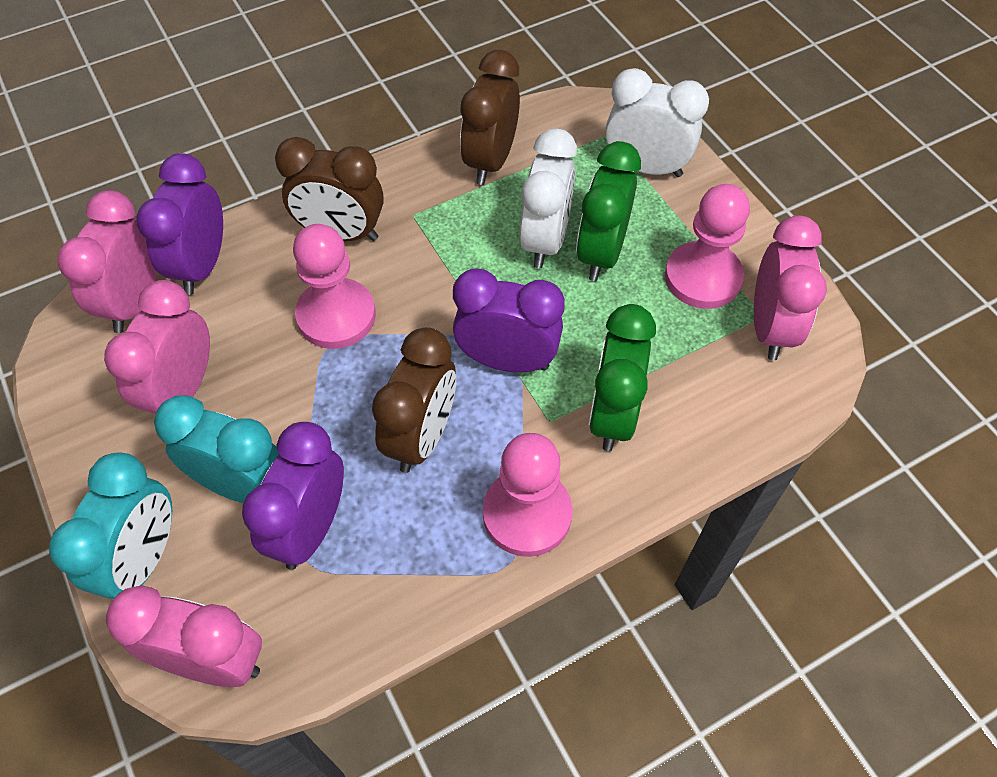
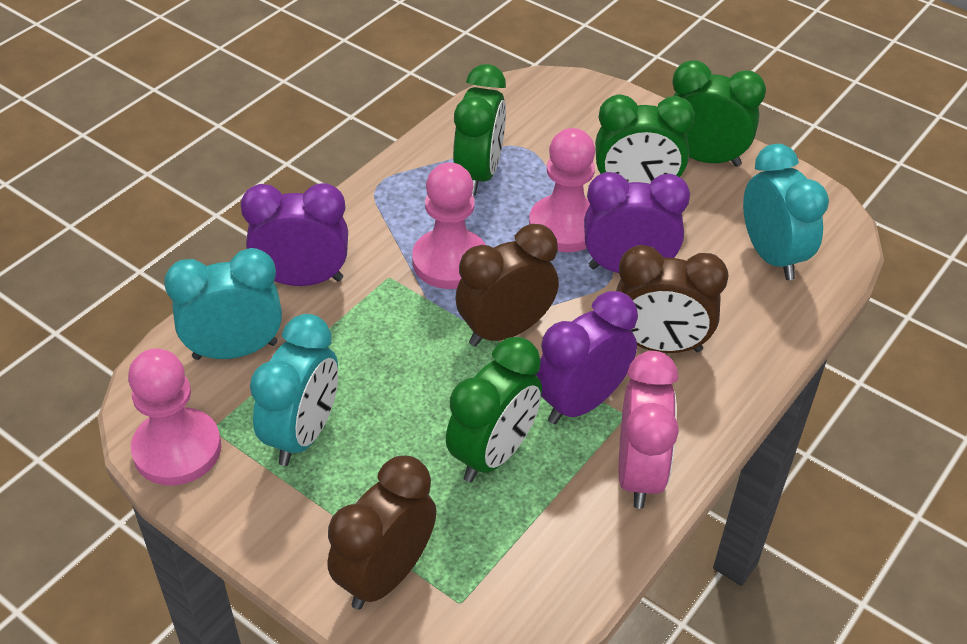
green clock: 2 -> 4
pink clock: 4 -> 1
turquoise clock: 2 -> 3
white clock: 2 -> 0

